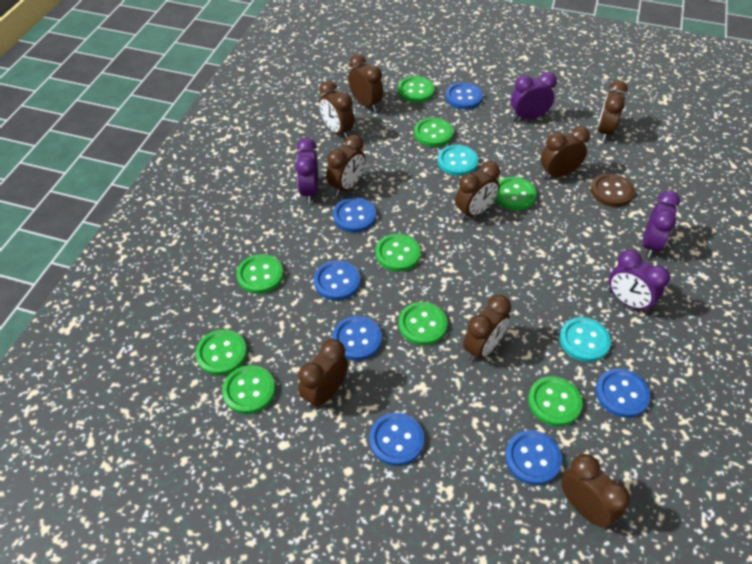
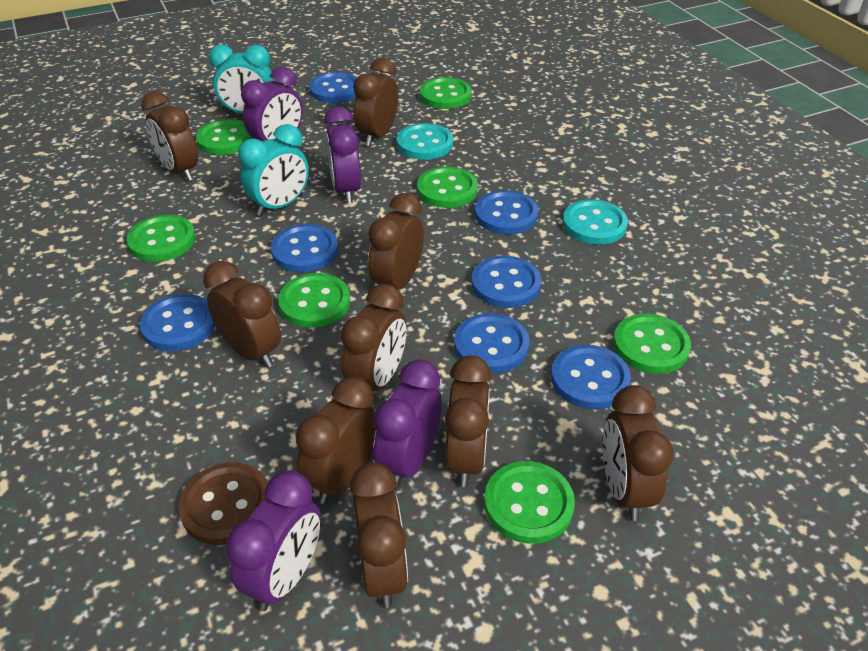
green button: 9 -> 7
turquoise clock: 0 -> 2

